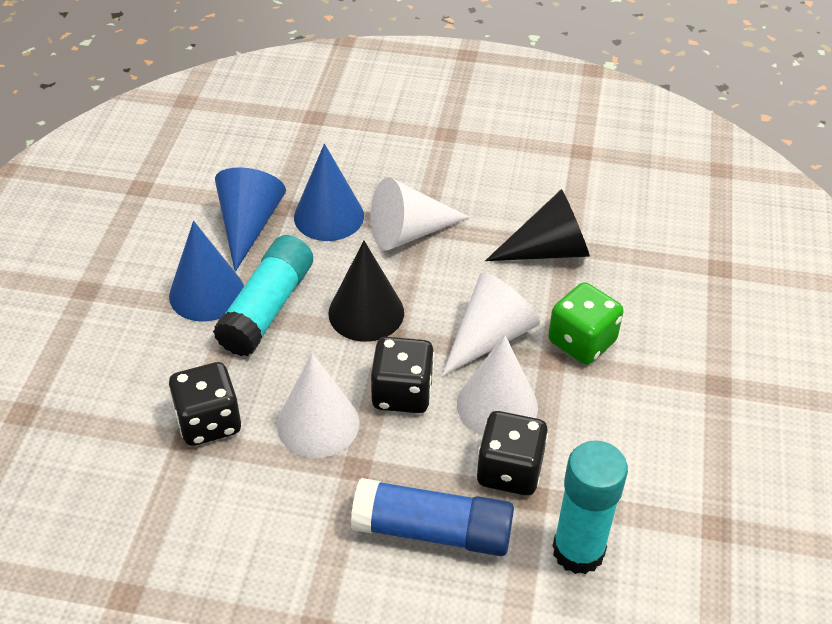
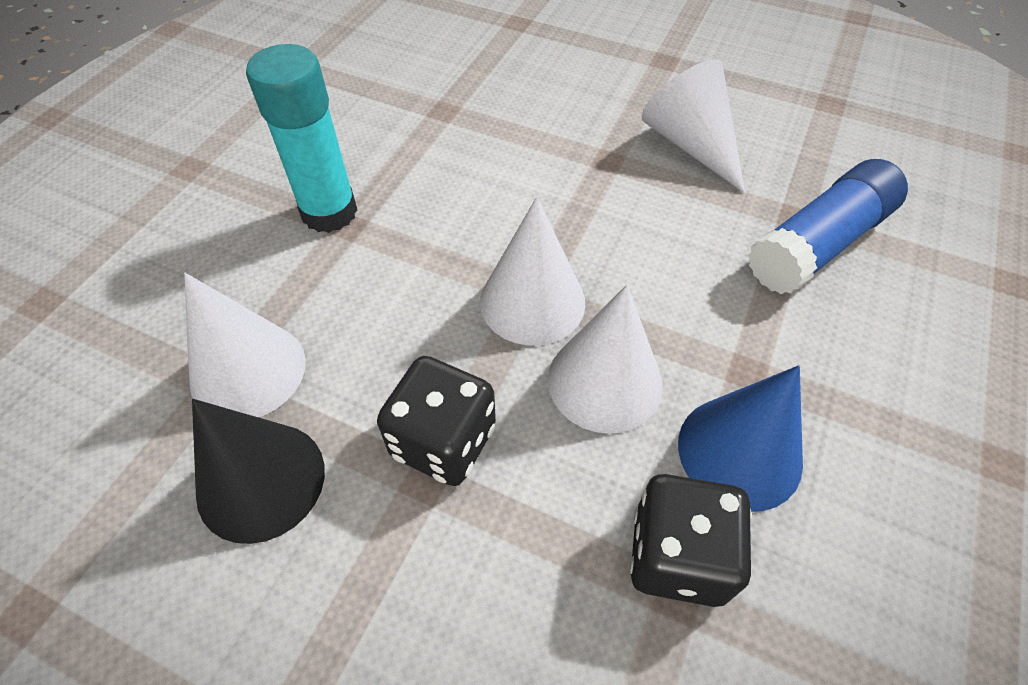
black cone: 2 -> 1
black dice: 3 -> 2
blue cone: 3 -> 1
green dice: 1 -> 0
turquoise glue stick: 2 -> 1

